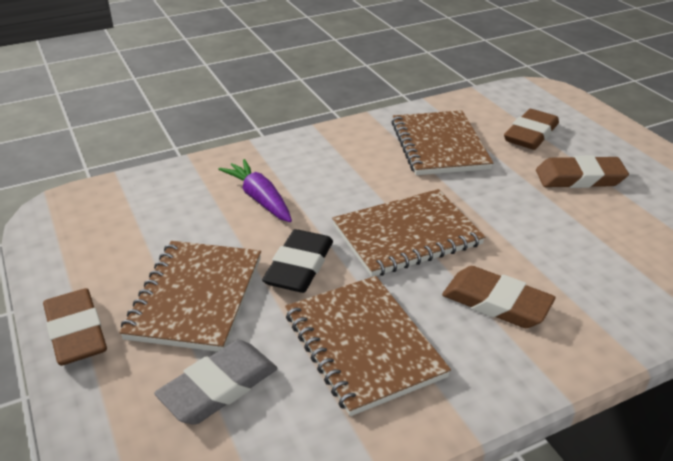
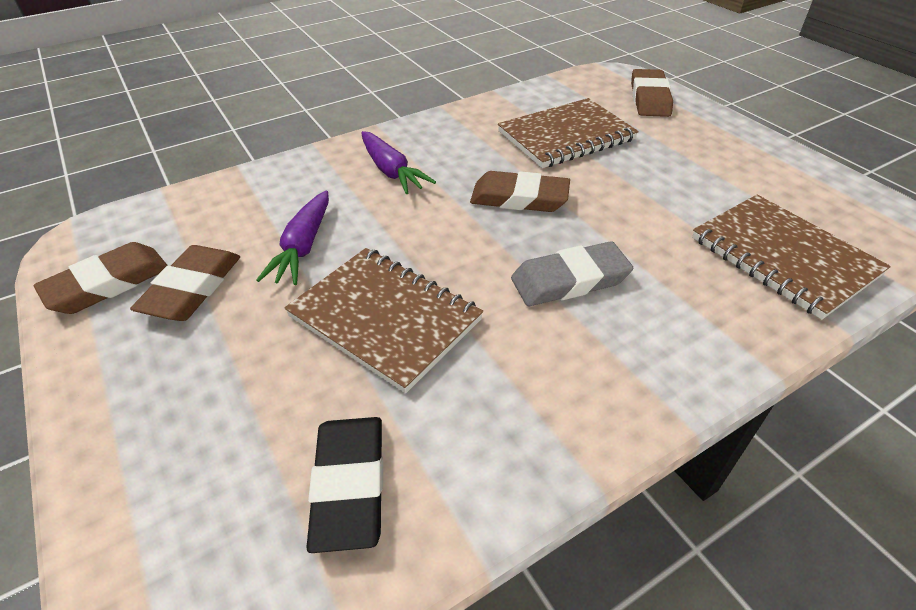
brown notebook: 4 -> 3
purple carrot: 1 -> 2

